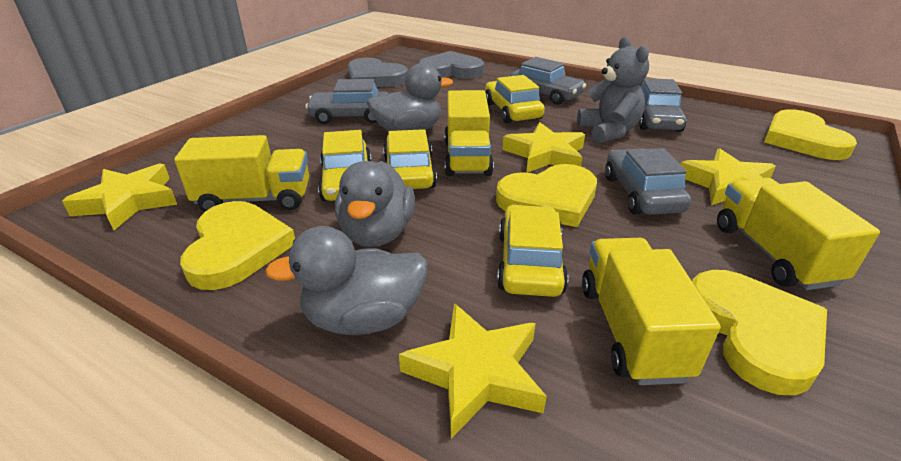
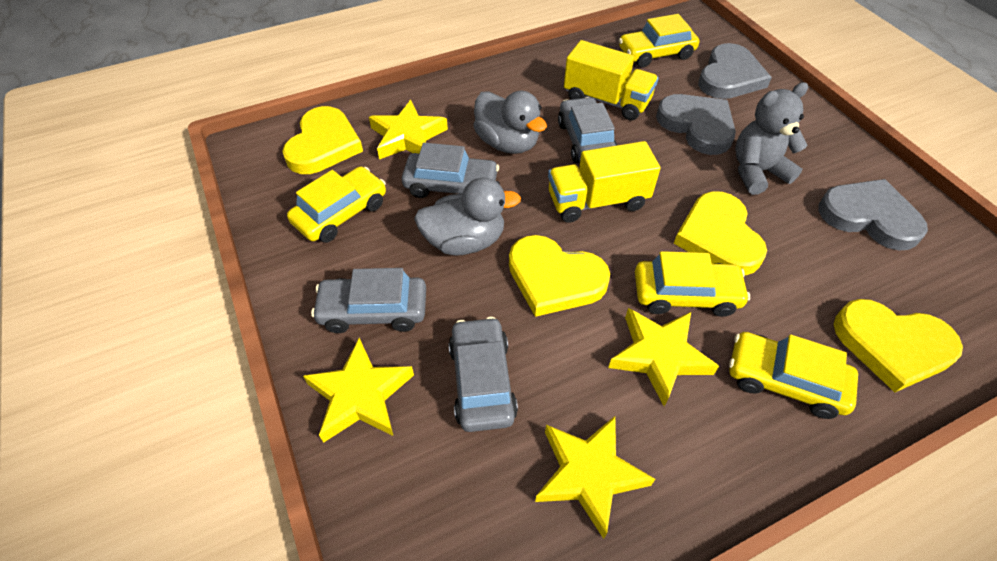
grey duck: 3 -> 2
grey heart: 2 -> 3
yellow truck: 4 -> 2

